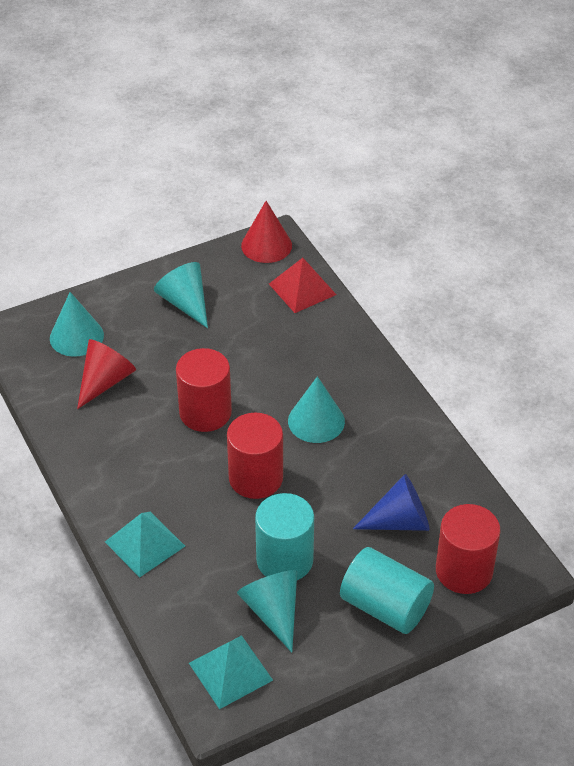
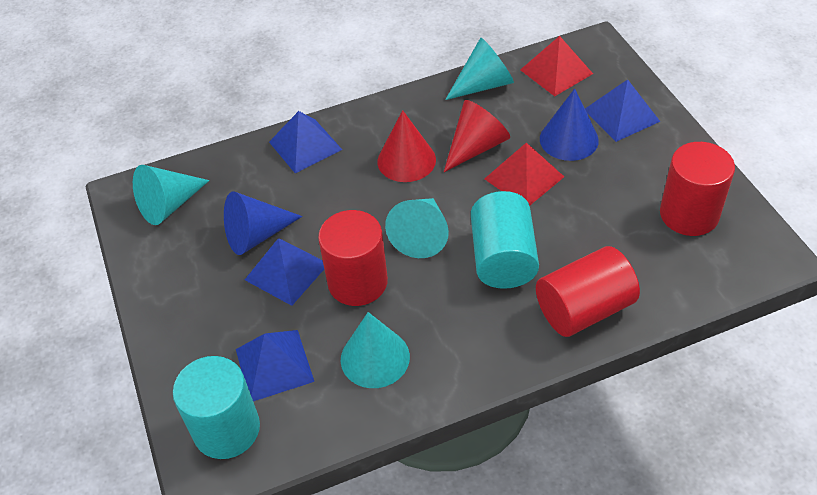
blue cone: 1 -> 2
blue pyramid: 0 -> 4
red pyramid: 1 -> 2
turquoise pyramid: 2 -> 0

